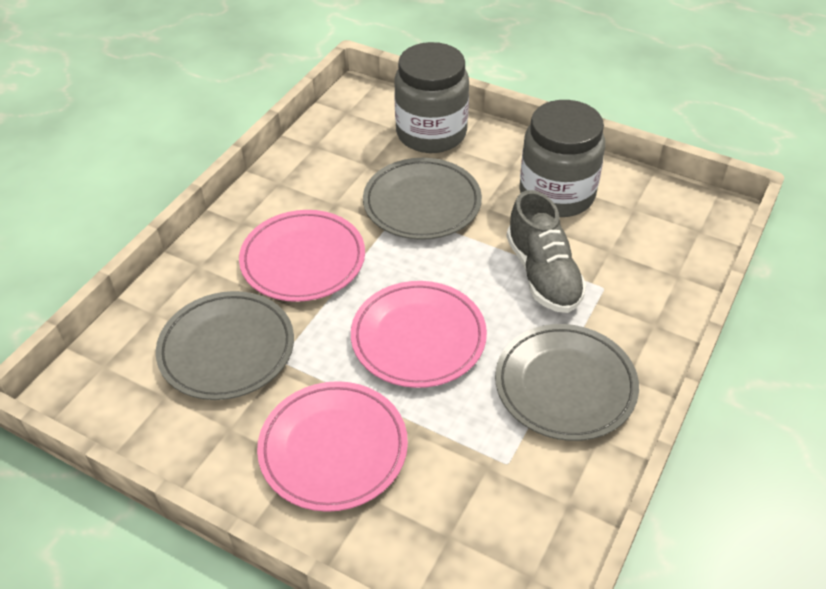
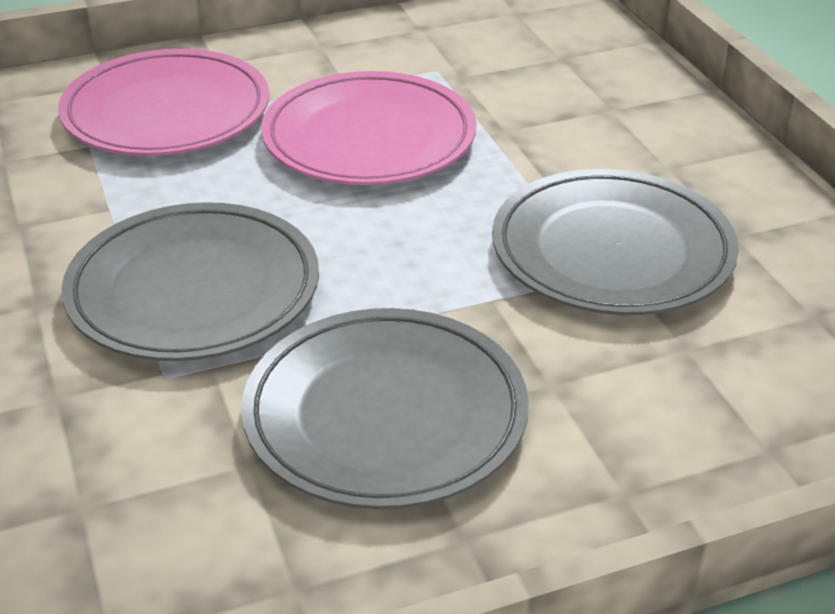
grey jar: 2 -> 0
grey shoe: 1 -> 0
pink plate: 3 -> 2

